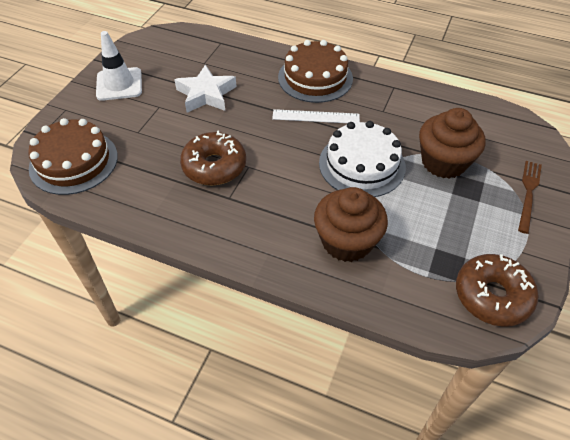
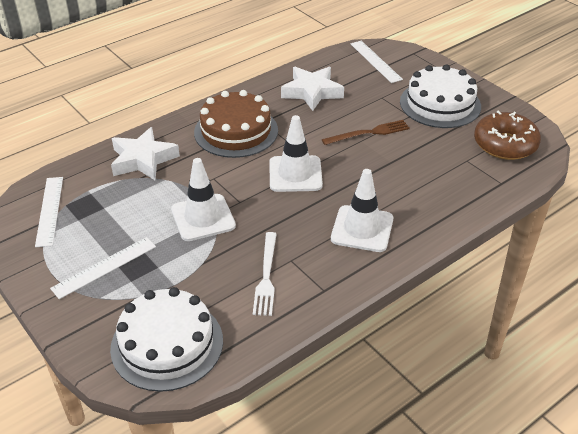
brown cake: 2 -> 1
brown cupcake: 2 -> 0
brown donut: 2 -> 1
white cake: 1 -> 2
white fork: 0 -> 1
white ruler: 1 -> 3
white star: 1 -> 2
white traffic cone: 1 -> 3

